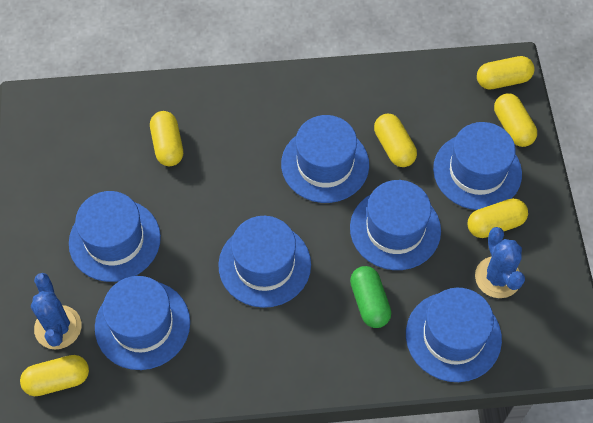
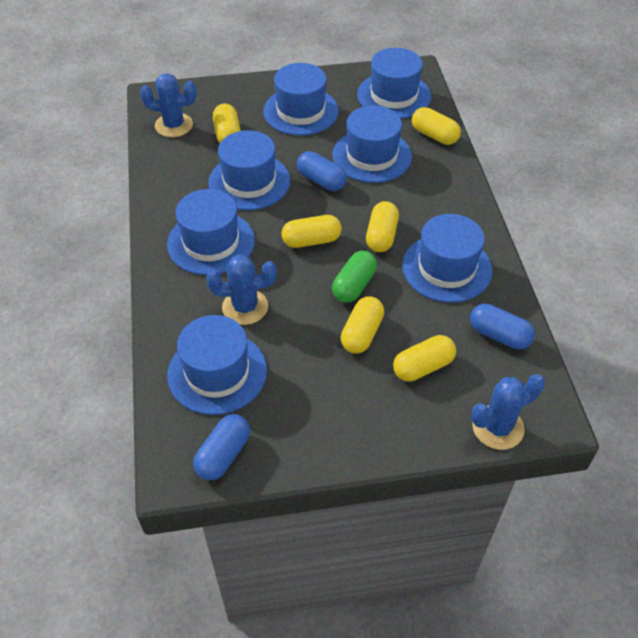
blue cactus: 2 -> 3
blue capsule: 0 -> 3

